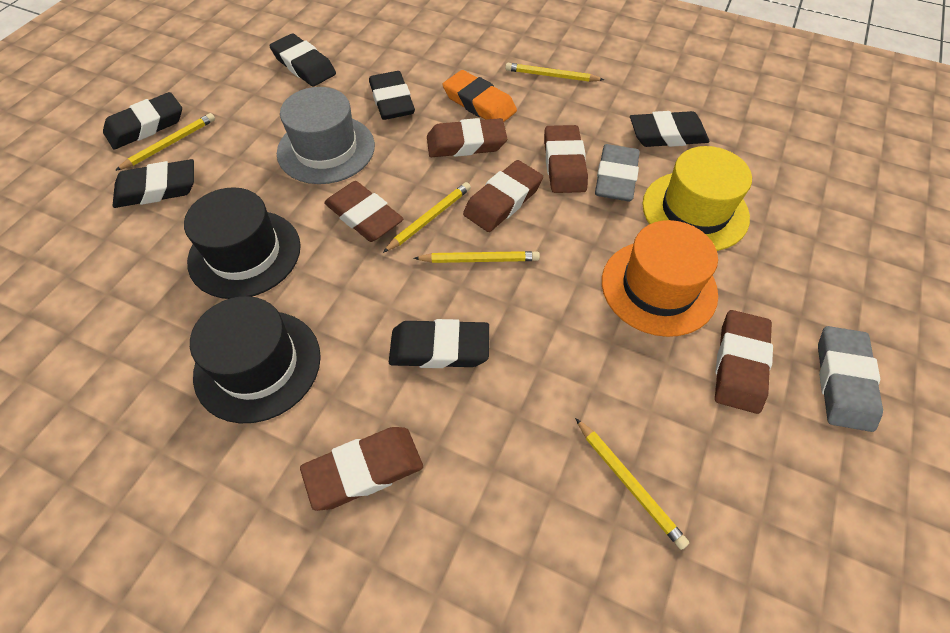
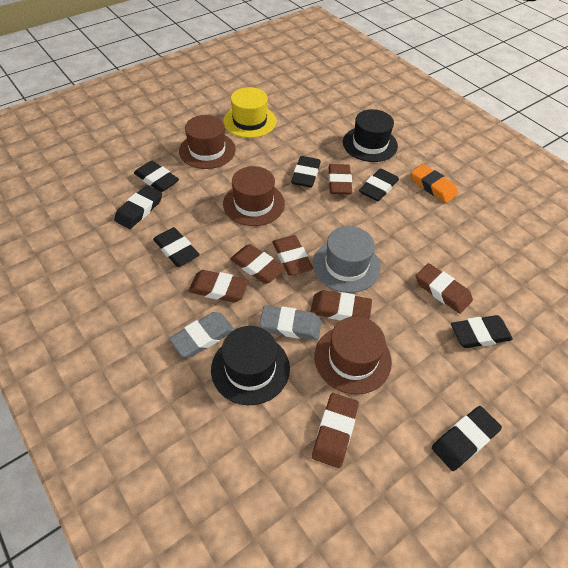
black eraser: 6 -> 7
brown eraser: 6 -> 7
brown hat: 0 -> 3
orange hat: 1 -> 0
yellow pencil: 5 -> 0

